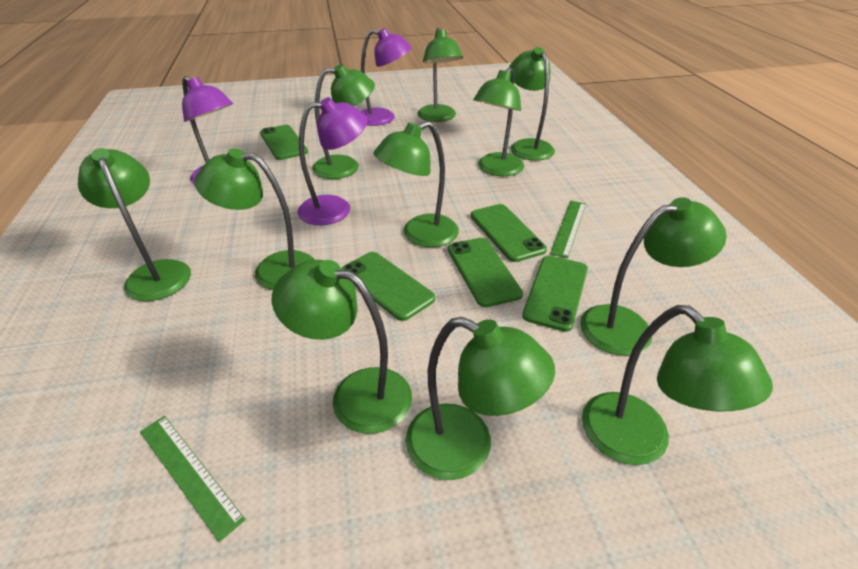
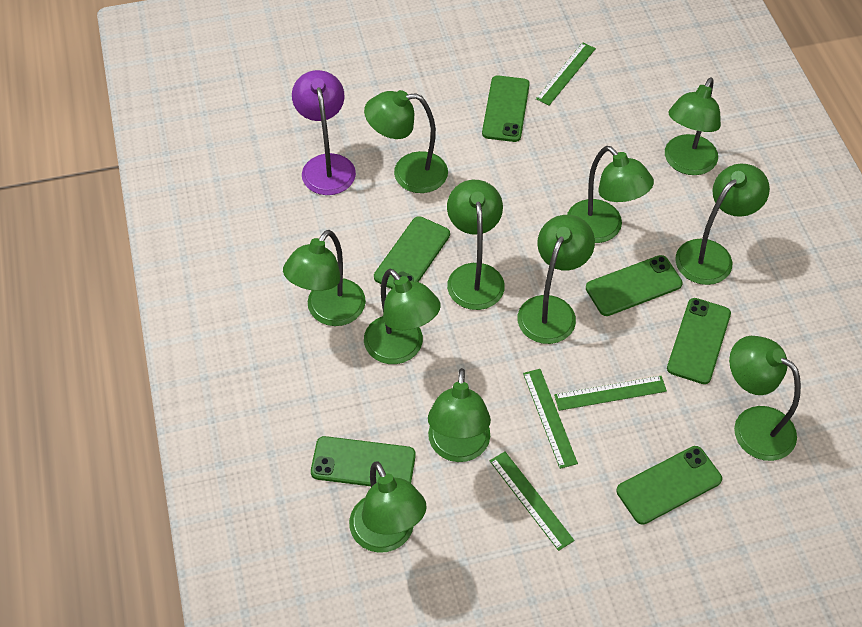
green phone: 5 -> 6
green ruler: 2 -> 4
purple lamp: 3 -> 1

